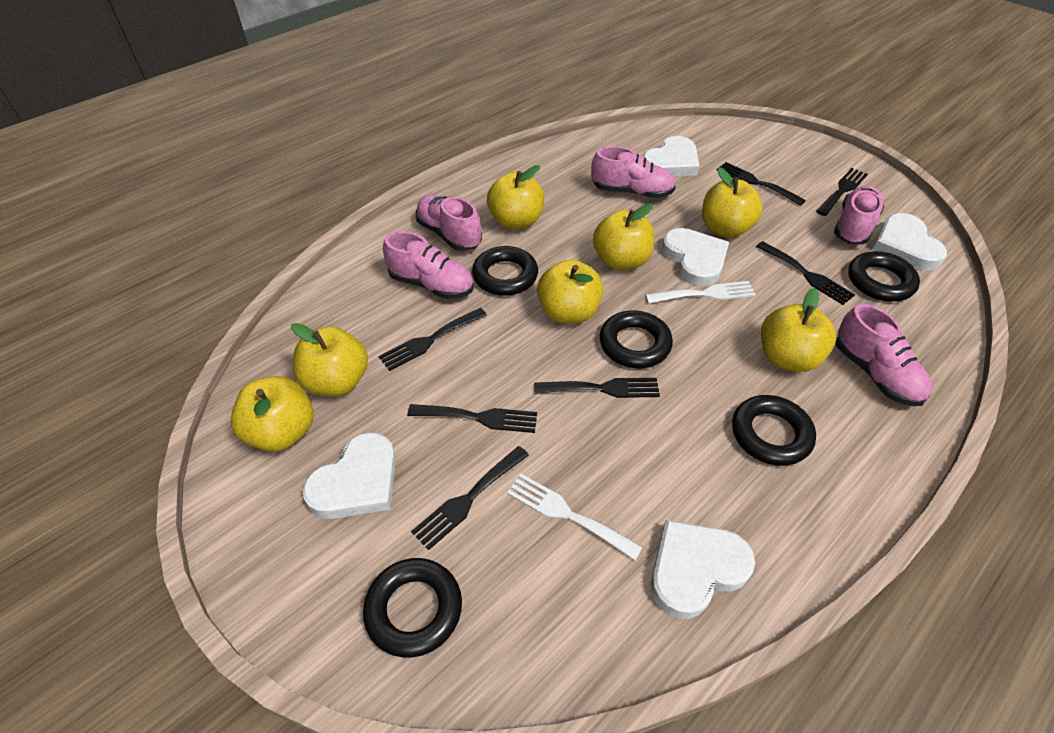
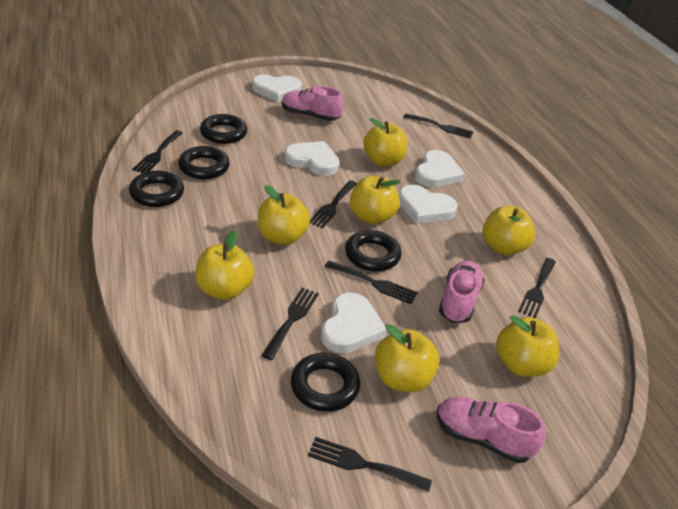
pink shoe: 5 -> 3
white fork: 2 -> 0

